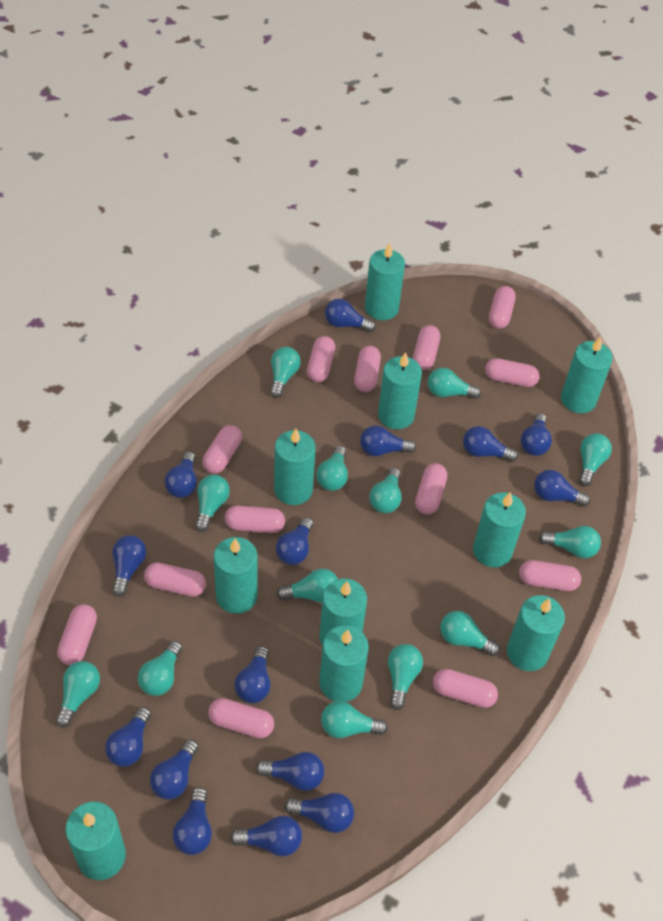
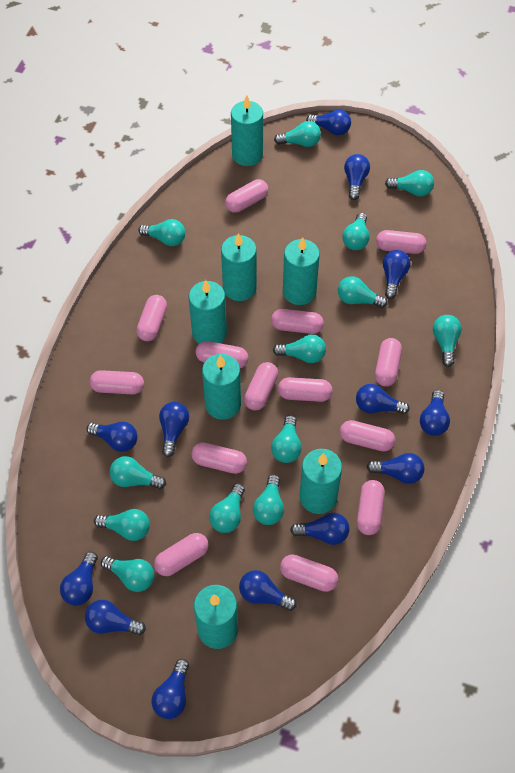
blue light bulb: 15 -> 13
pink capsule: 13 -> 14
turquoise candle: 10 -> 7

